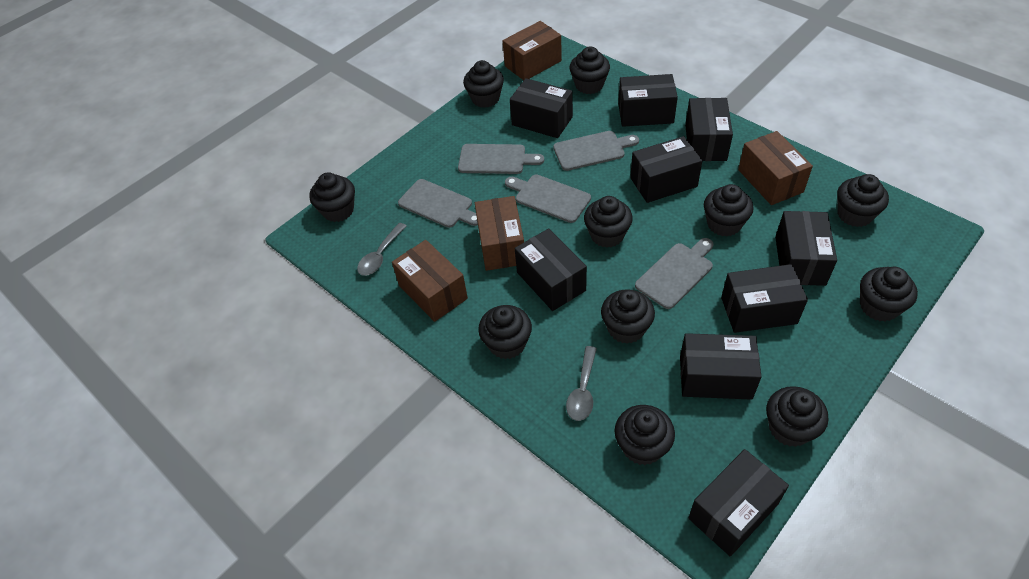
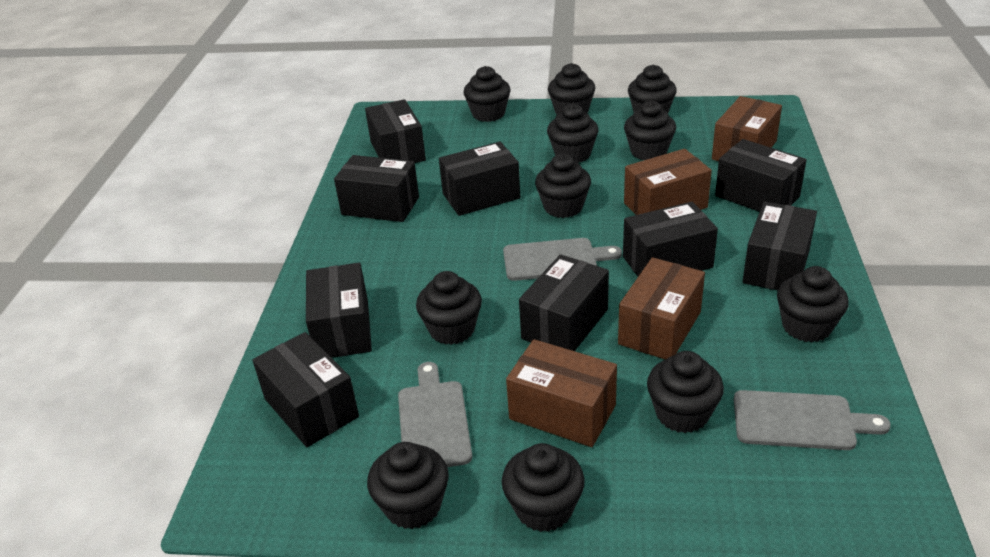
grey cutting board: 5 -> 3
grey spoon: 2 -> 0

